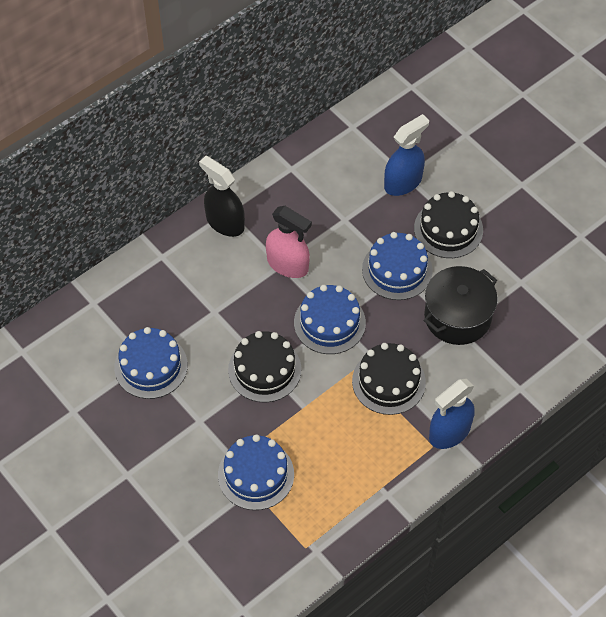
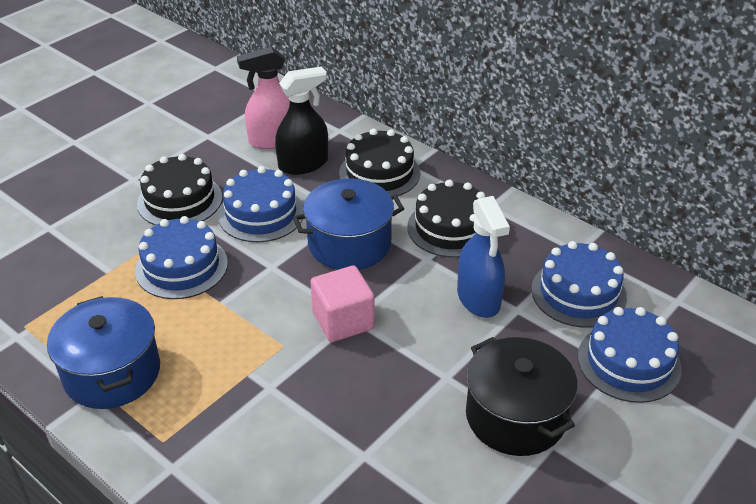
blue pot: 0 -> 2
blue spray bottle: 2 -> 1
pink cube: 0 -> 1

